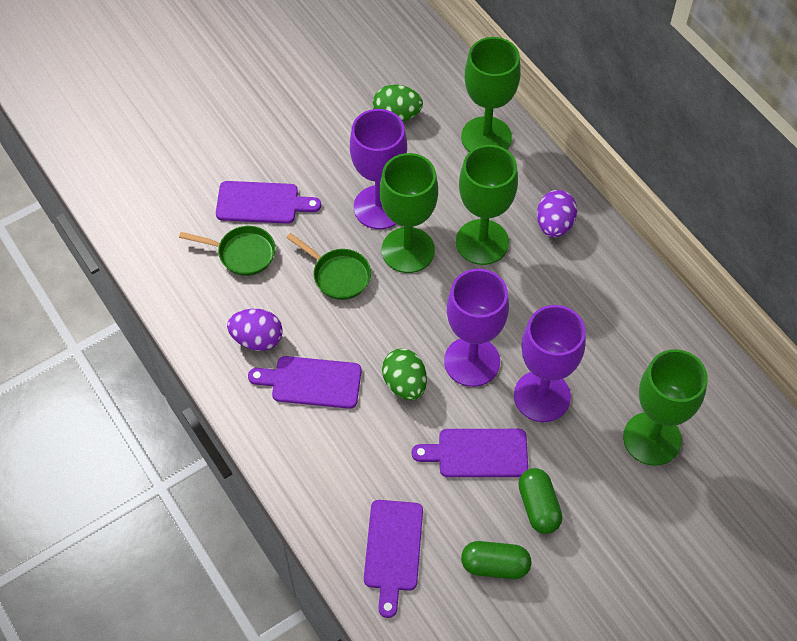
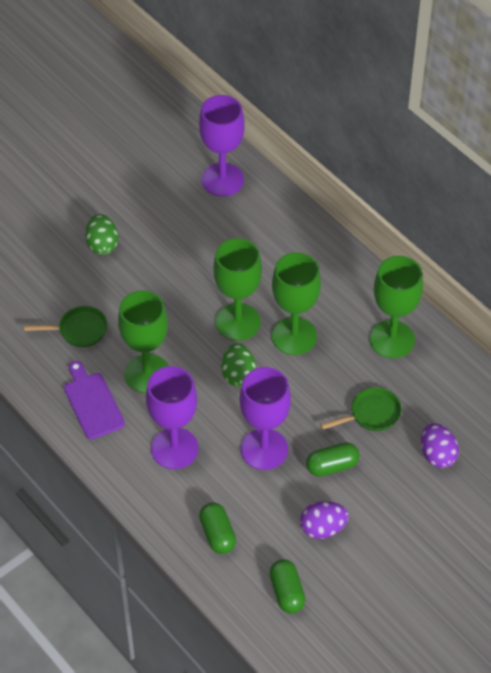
green capsule: 2 -> 3
purple cutting board: 4 -> 1

